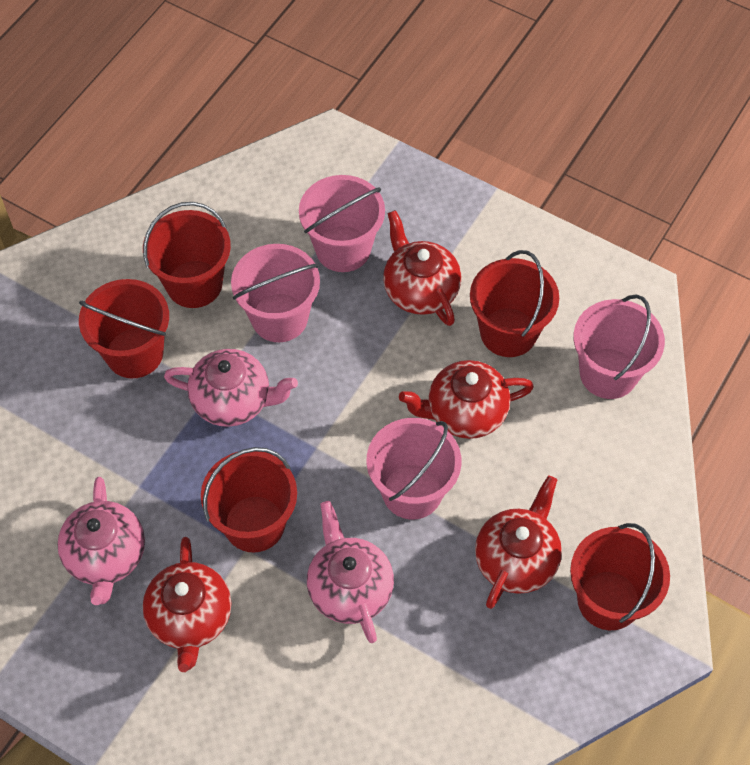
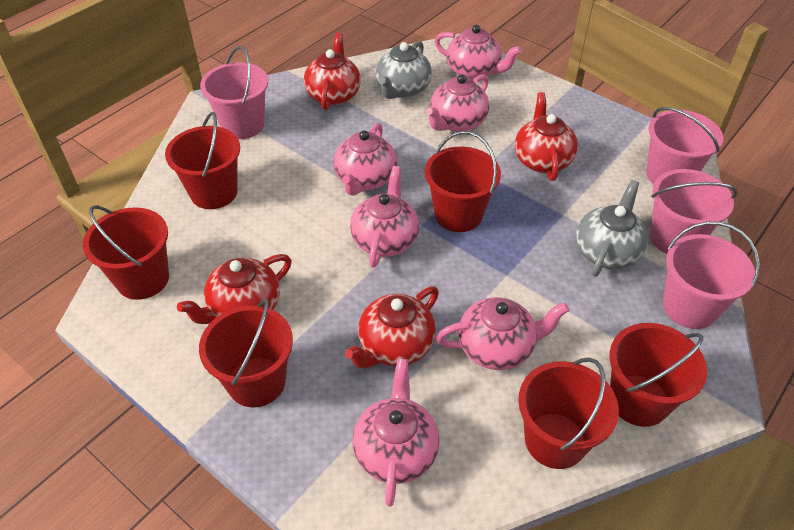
grey teapot: 0 -> 2
pink teapot: 3 -> 6
red bucket: 5 -> 6

